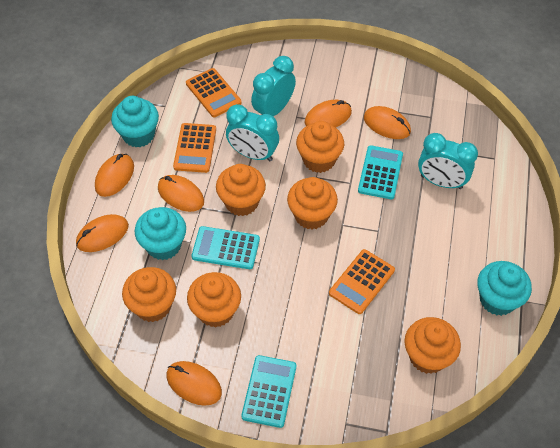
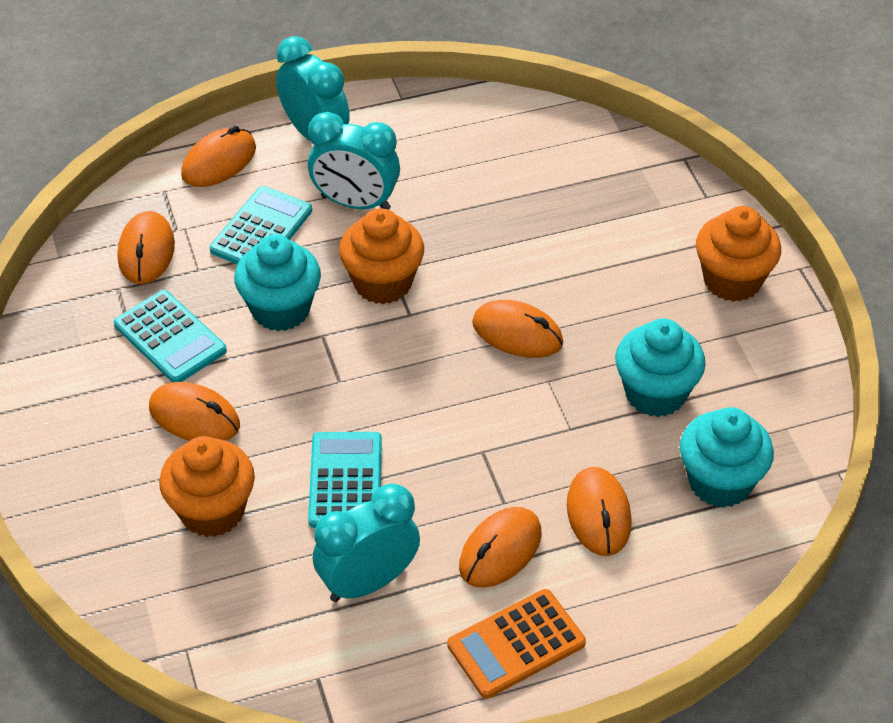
orange calculator: 3 -> 1
orange cupcake: 6 -> 3

